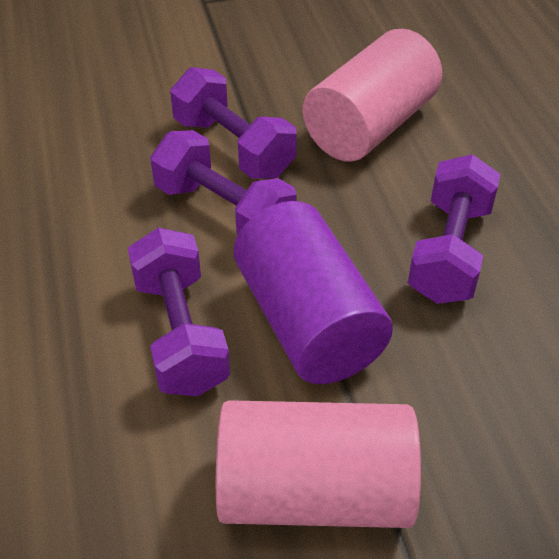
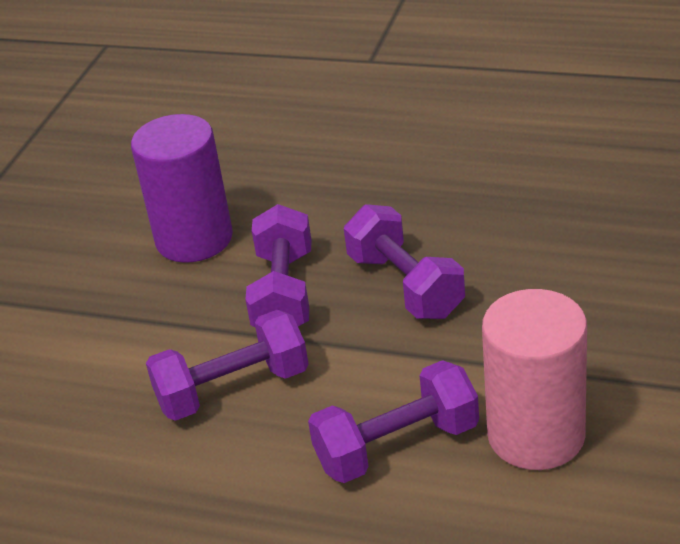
pink cylinder: 2 -> 1

